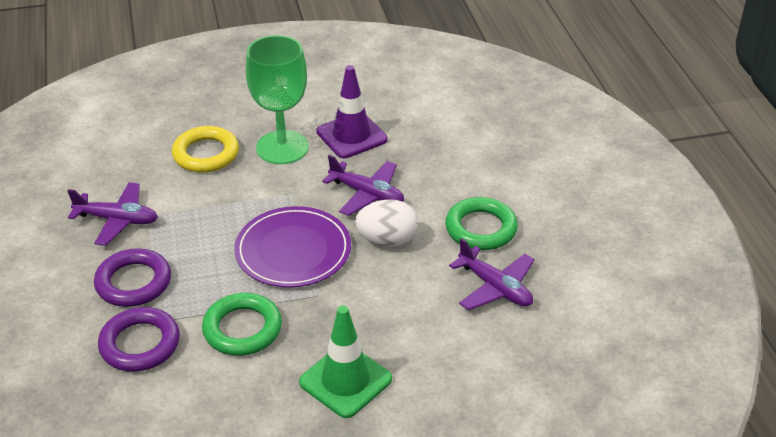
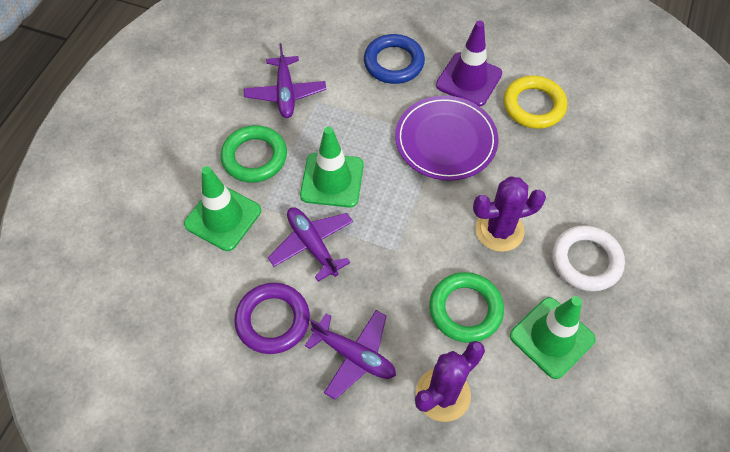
blue ring: 0 -> 1
green goblet: 1 -> 0
green traffic cone: 1 -> 3
purple cactus: 0 -> 2
purple ring: 2 -> 1
white egg: 1 -> 0
white ring: 0 -> 1

